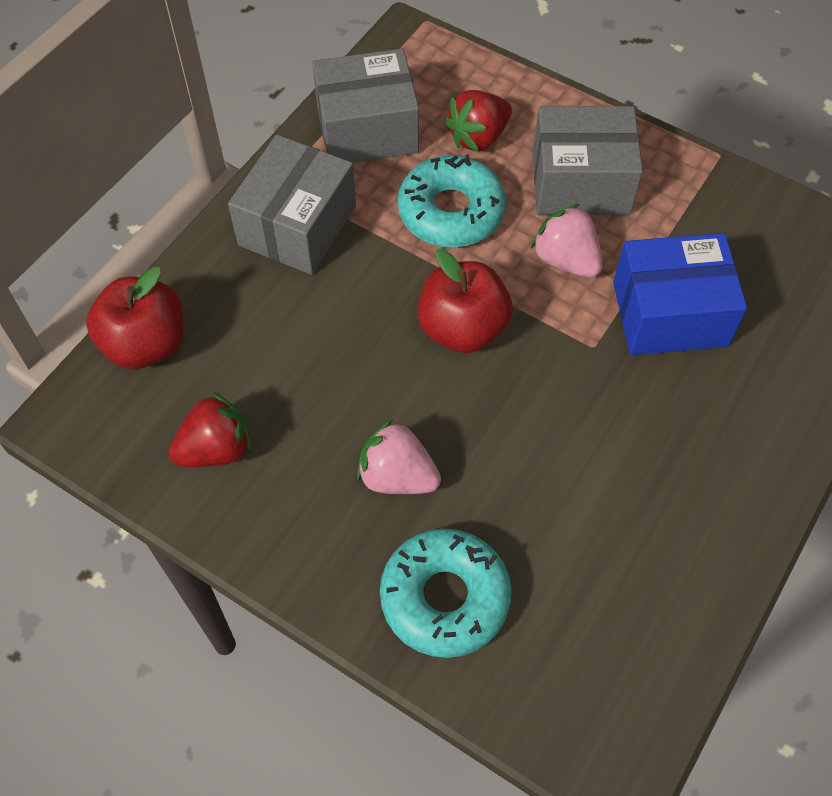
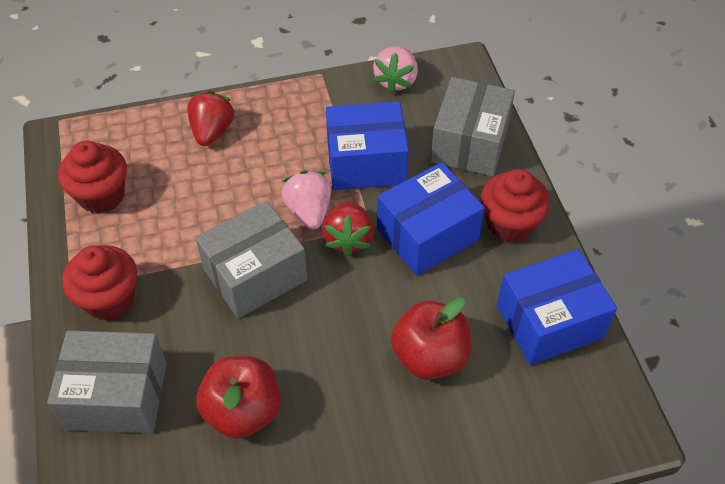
blue box: 1 -> 3
red cupcake: 0 -> 3
turquoise donut: 2 -> 0

